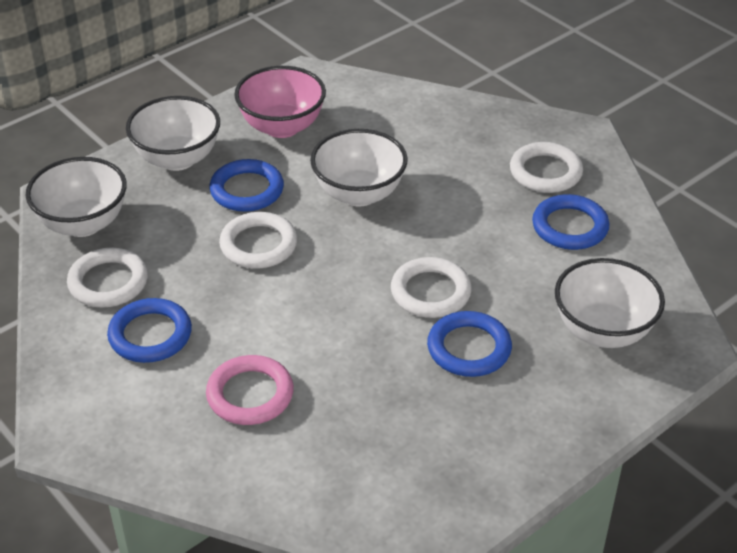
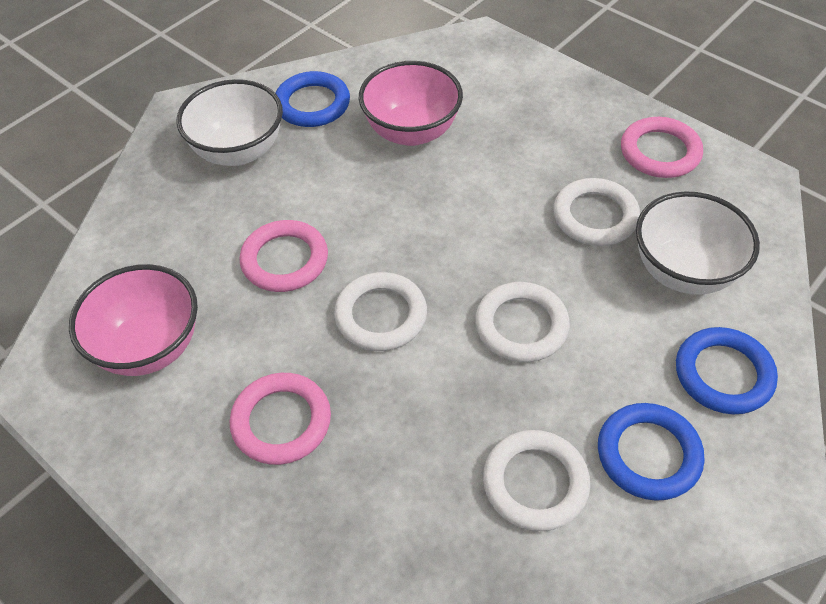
blue ring: 4 -> 3
pink bowl: 1 -> 2
pink ring: 1 -> 3
white bowl: 4 -> 2

